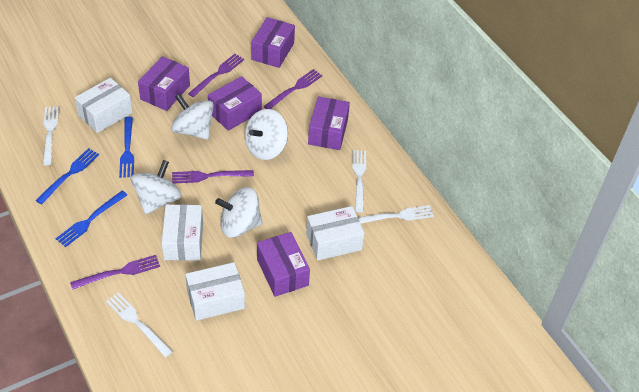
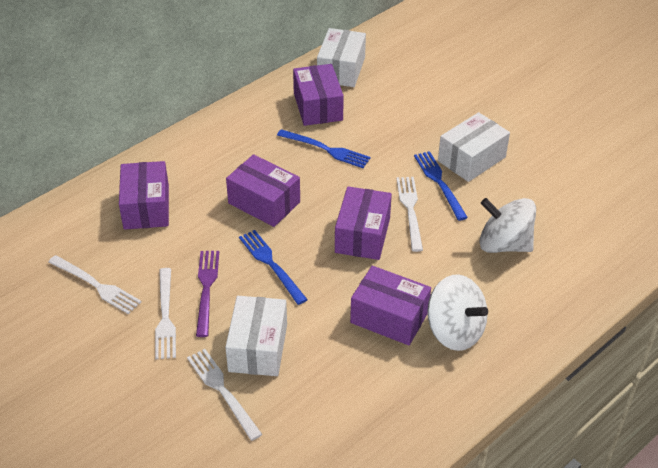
purple fork: 4 -> 1
white box: 4 -> 3
white spinning top: 4 -> 2

